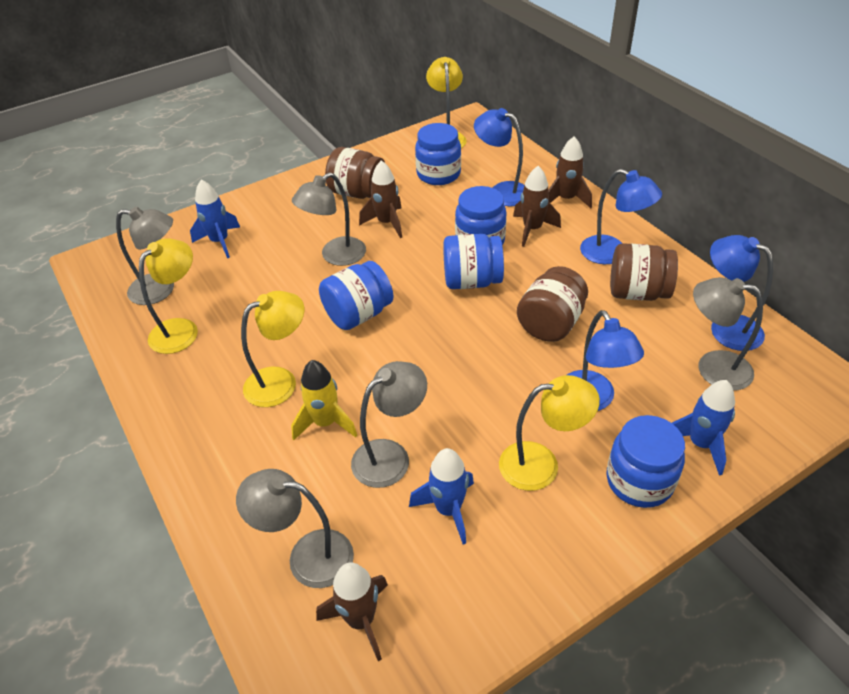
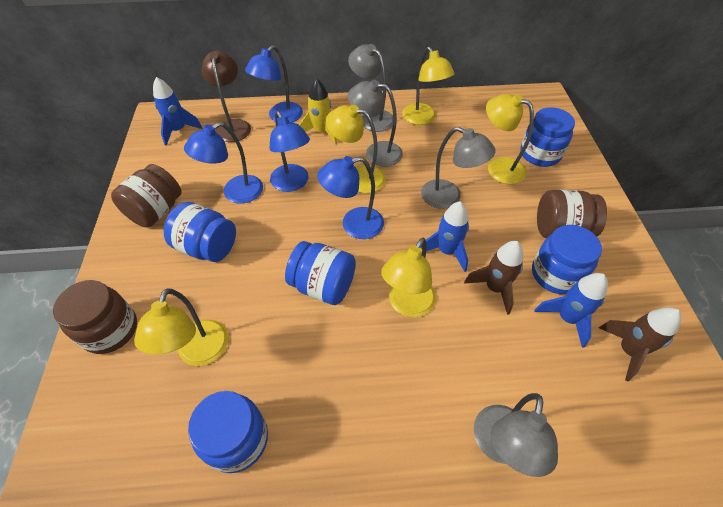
brown lamp: 0 -> 1
brown rocket: 4 -> 2
grey lamp: 5 -> 4
yellow lamp: 4 -> 5

